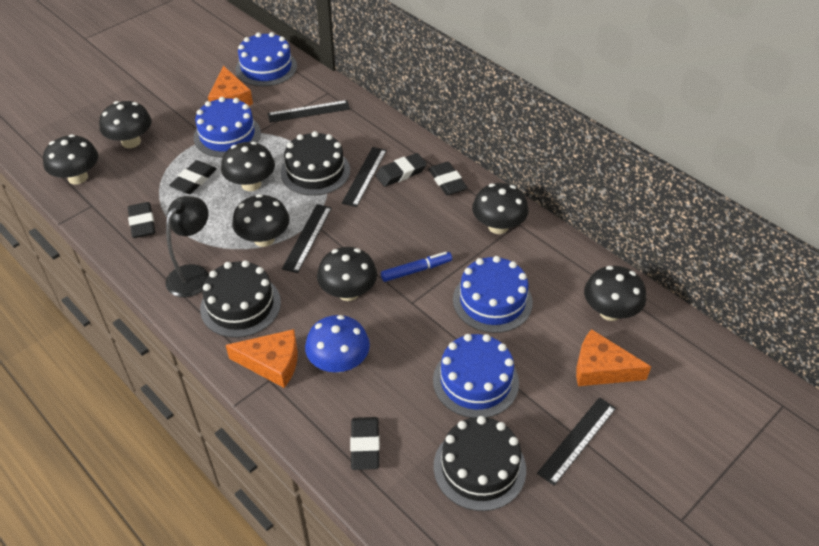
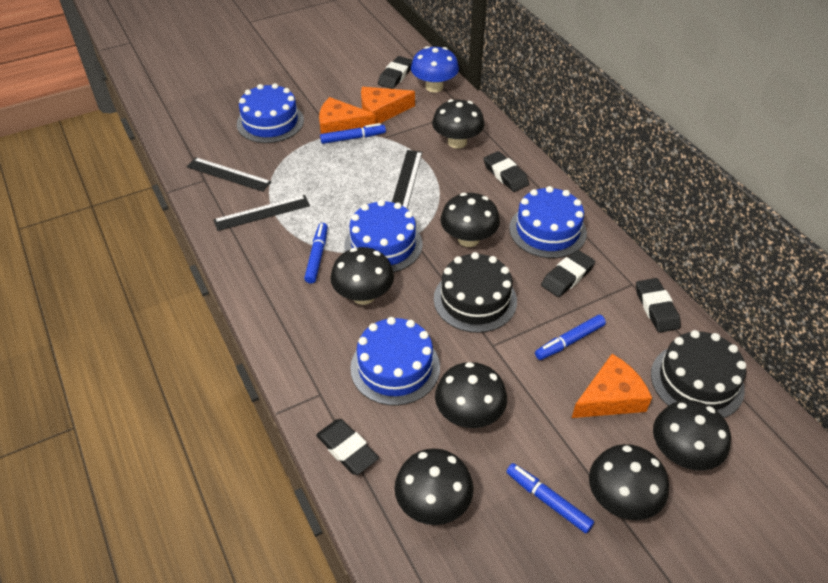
black cake: 3 -> 2
black lamp: 1 -> 0
black ruler: 4 -> 3
blue marker: 1 -> 4

